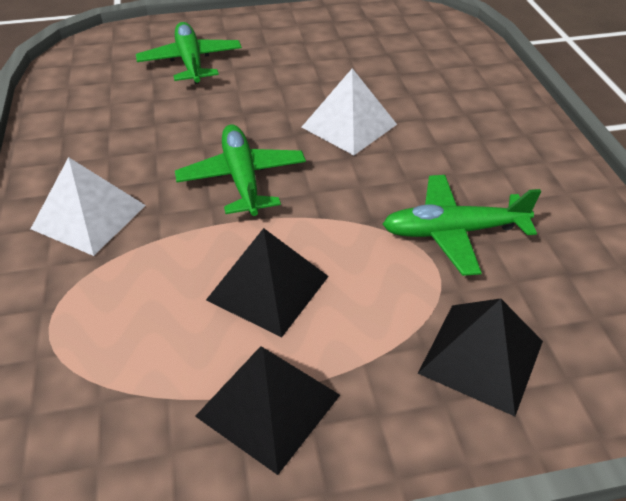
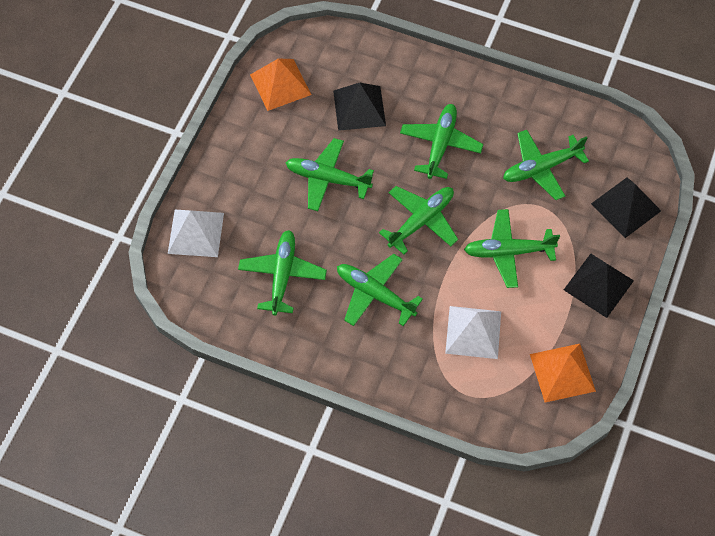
green plane: 3 -> 7
orange pyramid: 0 -> 2

